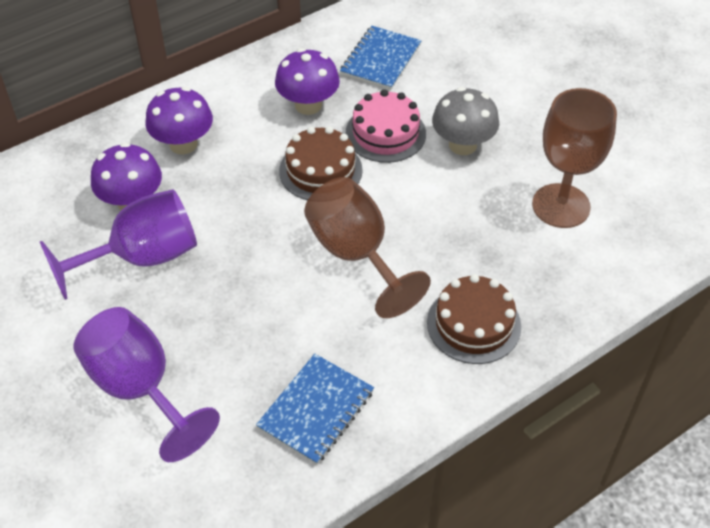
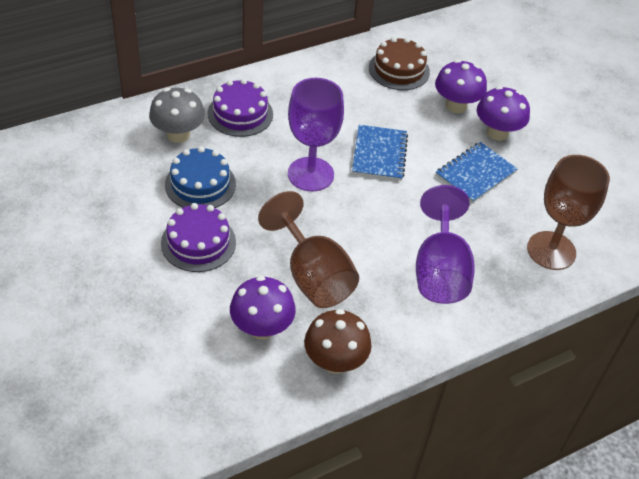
blue cake: 0 -> 1
brown cake: 2 -> 1
brown mushroom: 0 -> 1
pink cake: 1 -> 0
purple cake: 0 -> 2

